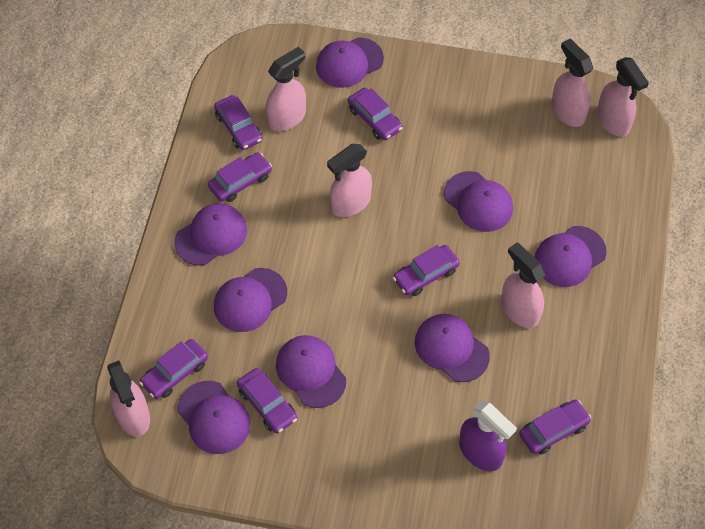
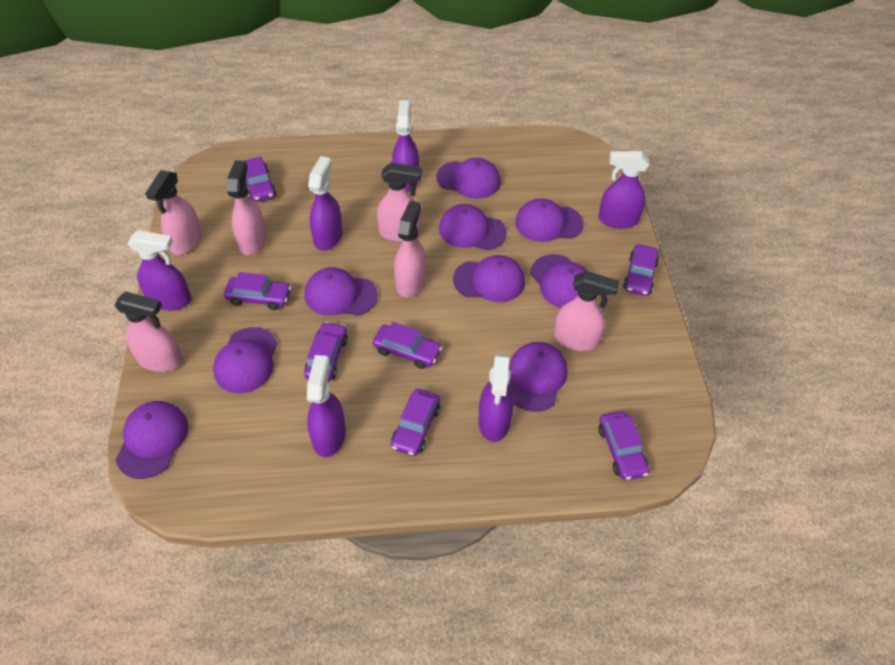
purple cap: 8 -> 9
purple spray bottle: 1 -> 6

